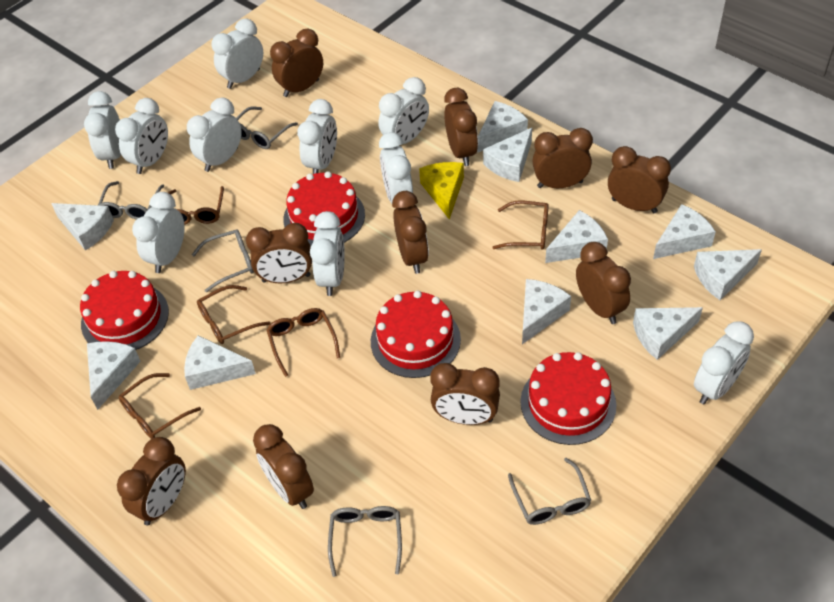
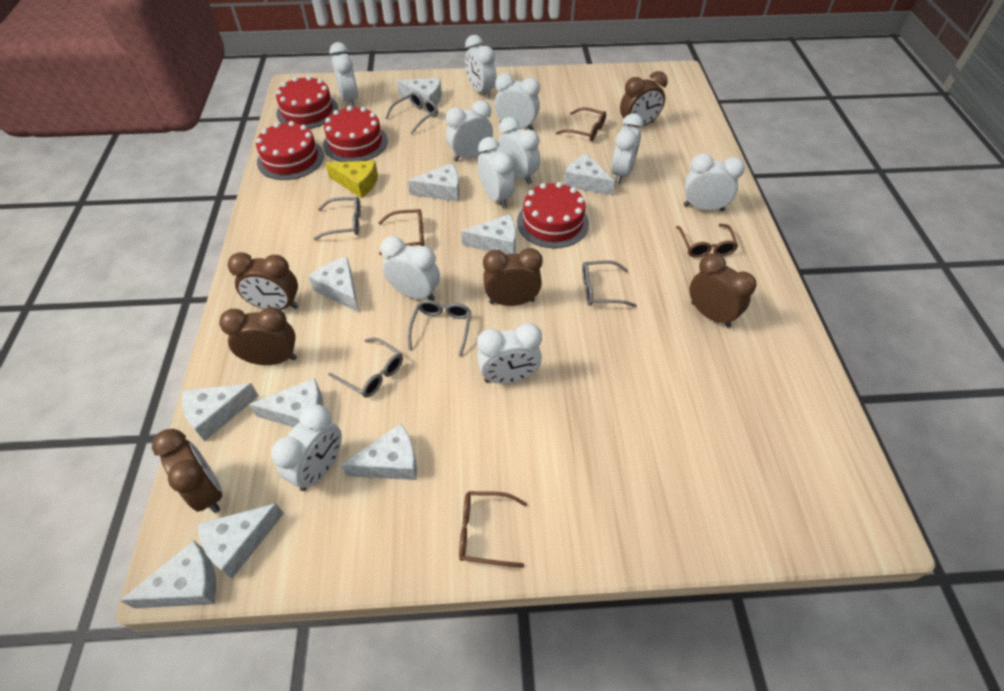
brown clock: 10 -> 6
brown glasses: 5 -> 4
white clock: 10 -> 11

